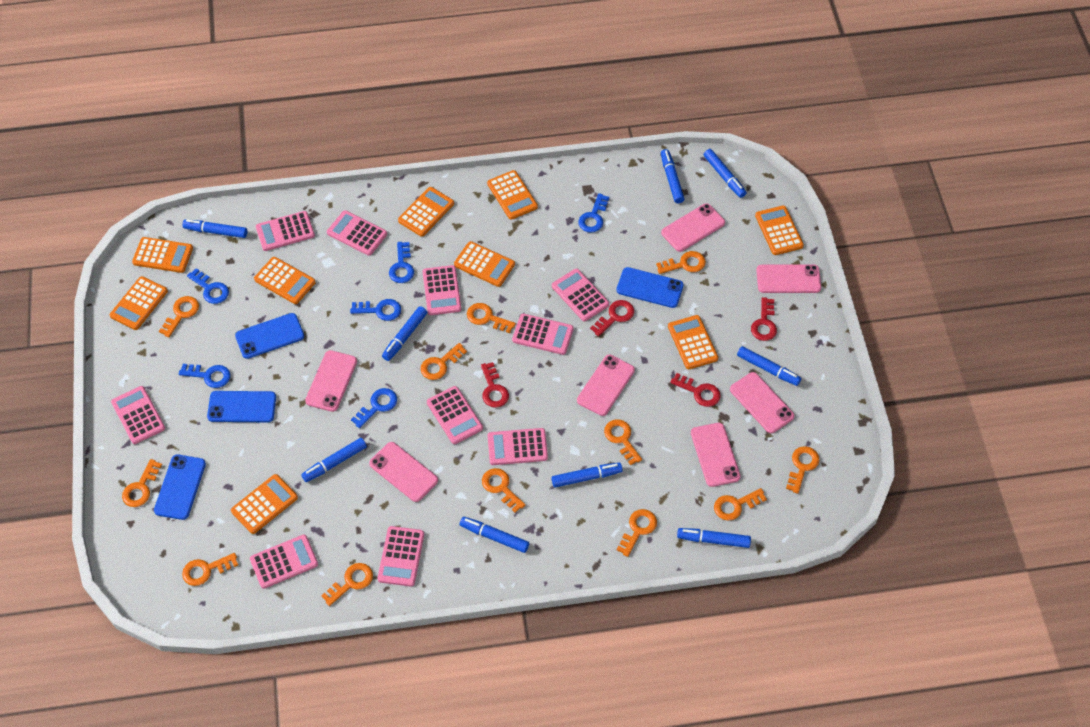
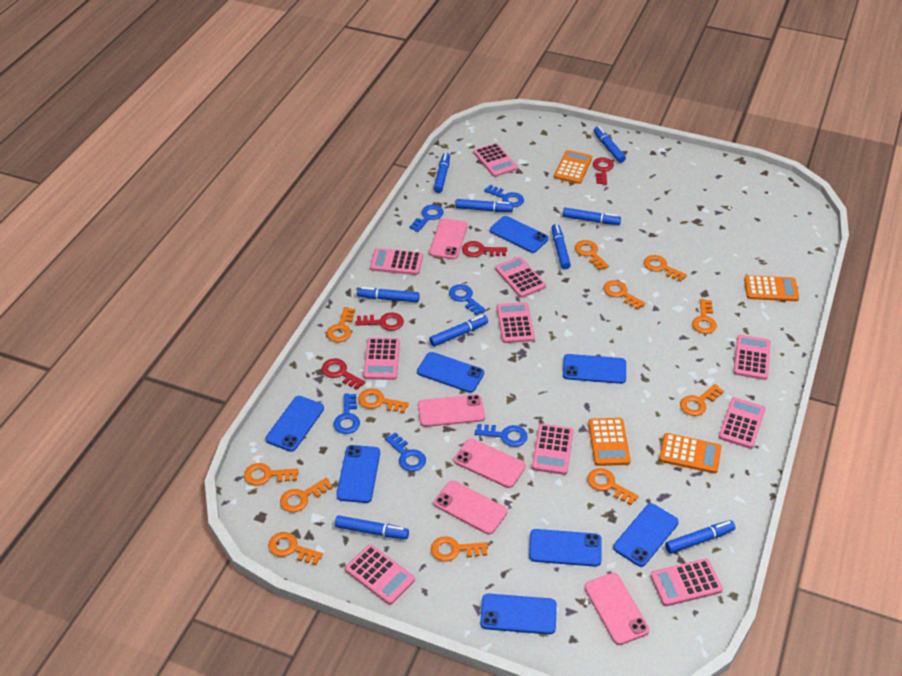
blue phone: 4 -> 8
orange calculator: 9 -> 4
pink phone: 7 -> 5

